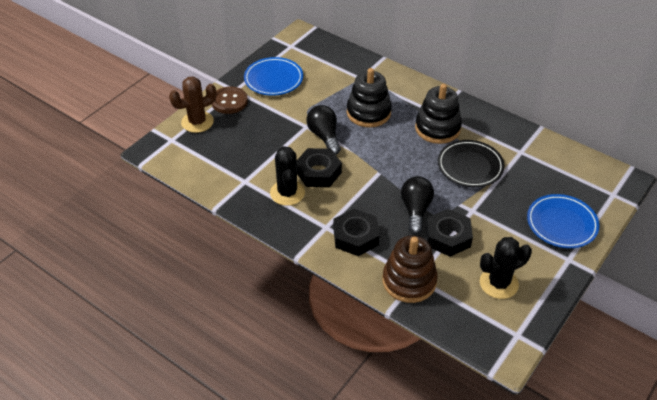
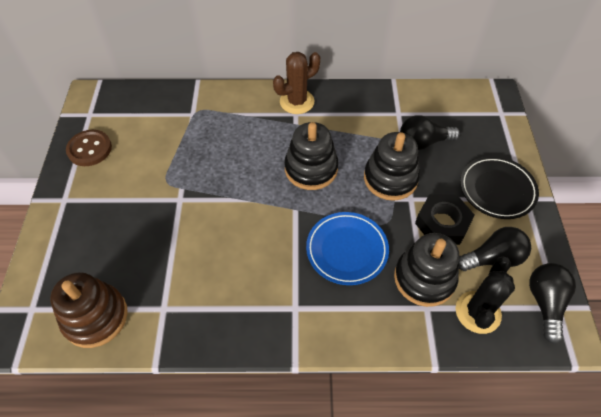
black cactus: 2 -> 1
black light bulb: 2 -> 3
black nut: 3 -> 1
black stacking toy: 2 -> 3
blue plate: 2 -> 1

